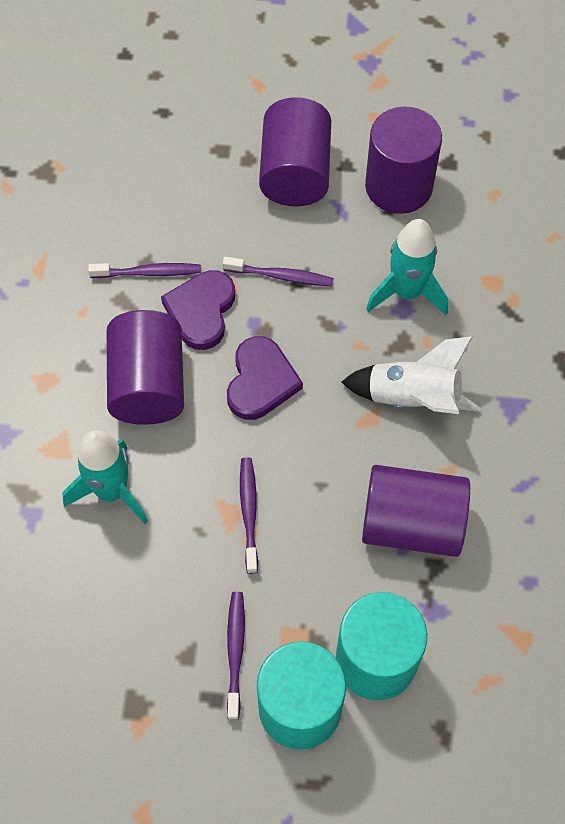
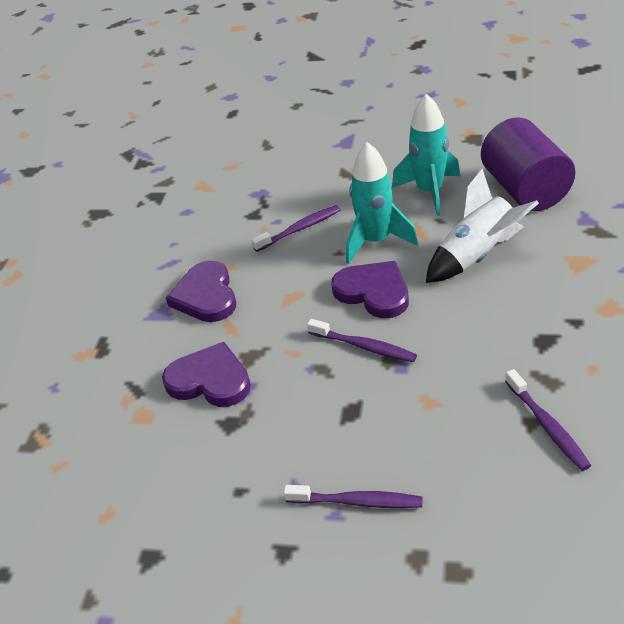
purple cylinder: 4 -> 1
purple heart: 2 -> 3
turquoise cylinder: 2 -> 0

